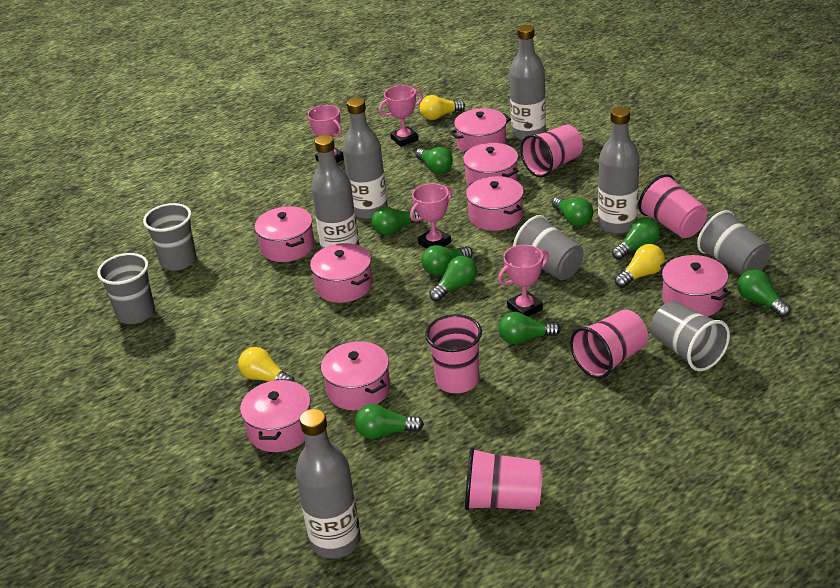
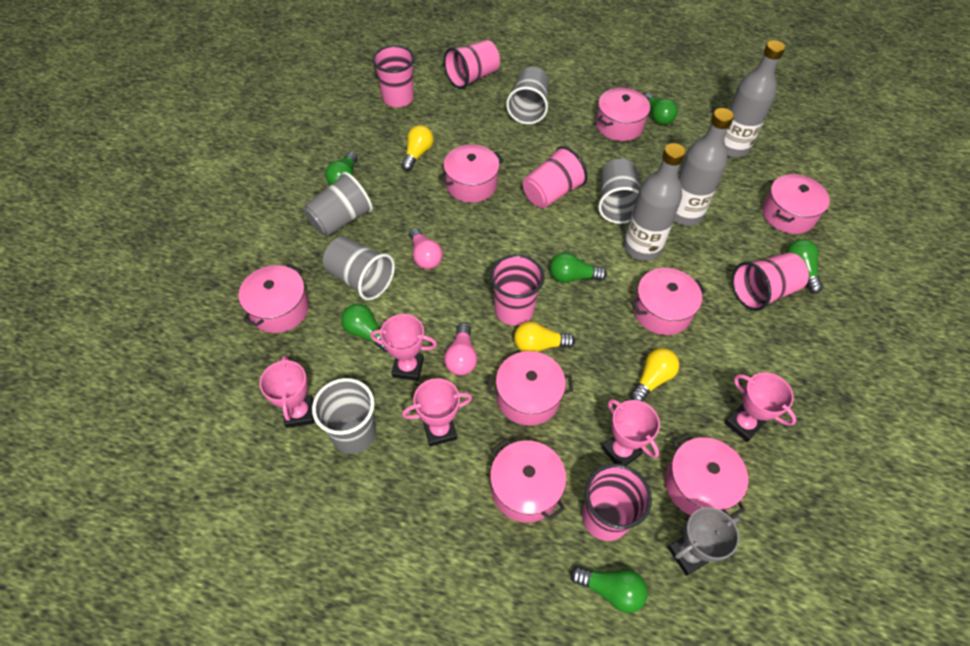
green light bulb: 9 -> 6
grey bottle: 5 -> 3
grey trophy: 0 -> 1
pink cup: 5 -> 6
pink light bulb: 0 -> 2
pink trophy: 4 -> 5

